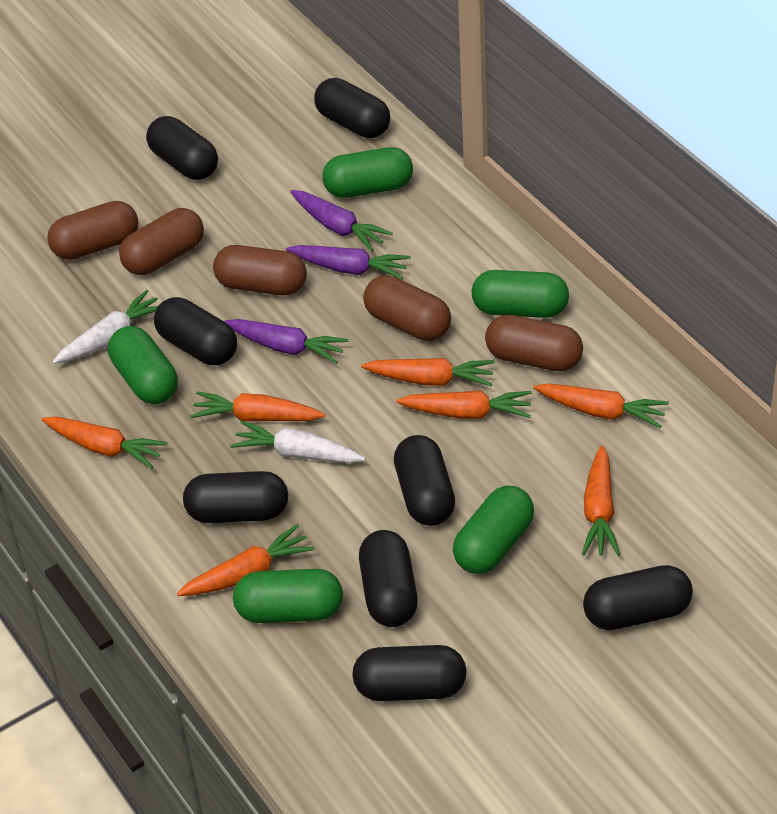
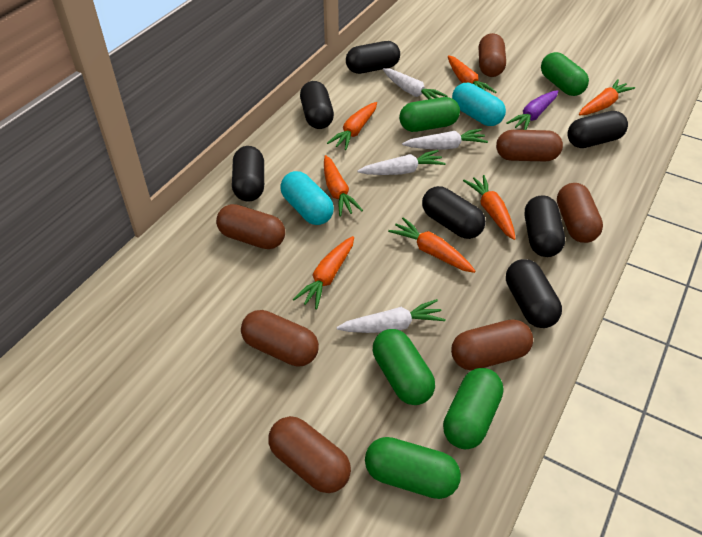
black capsule: 8 -> 7
brown capsule: 5 -> 7
purple carrot: 3 -> 1
turquoise capsule: 0 -> 2
white carrot: 2 -> 4

